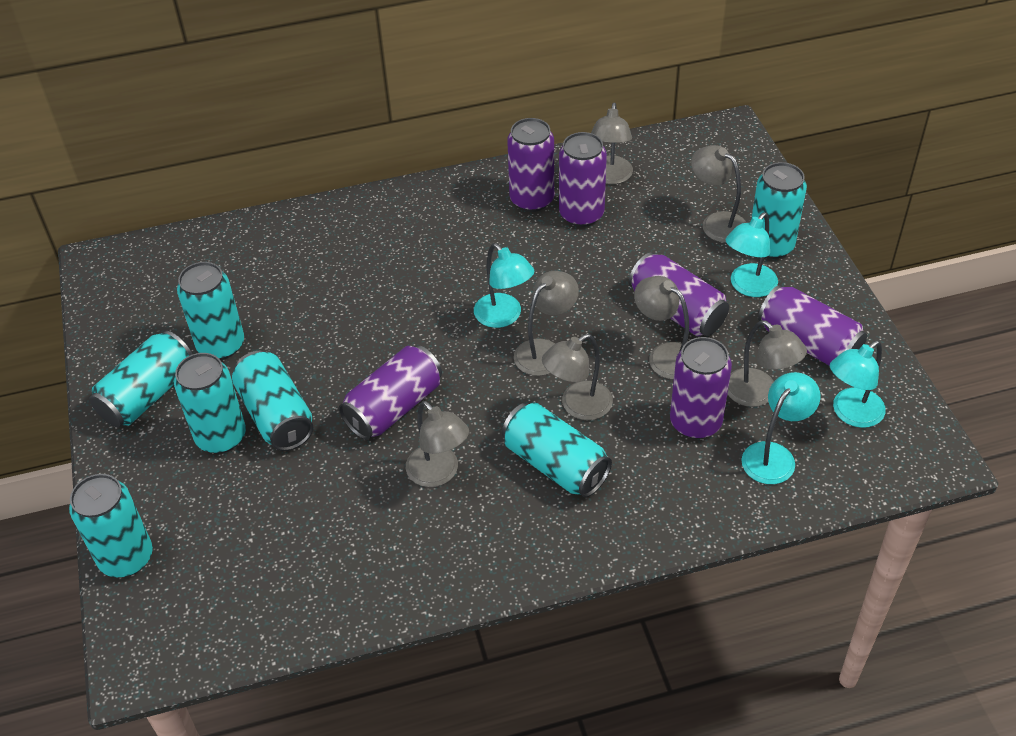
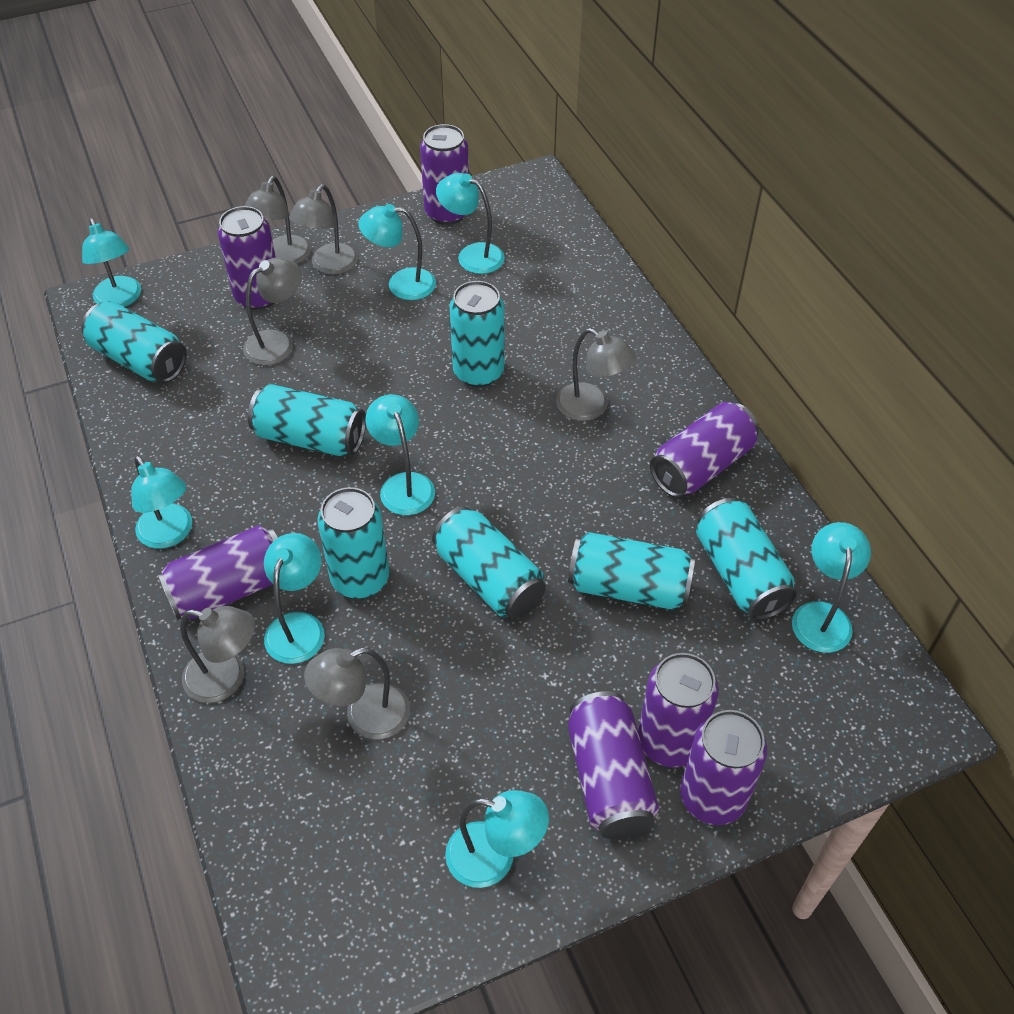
grey lamp: 7 -> 6
purple can: 6 -> 7
turquoise lamp: 4 -> 8

